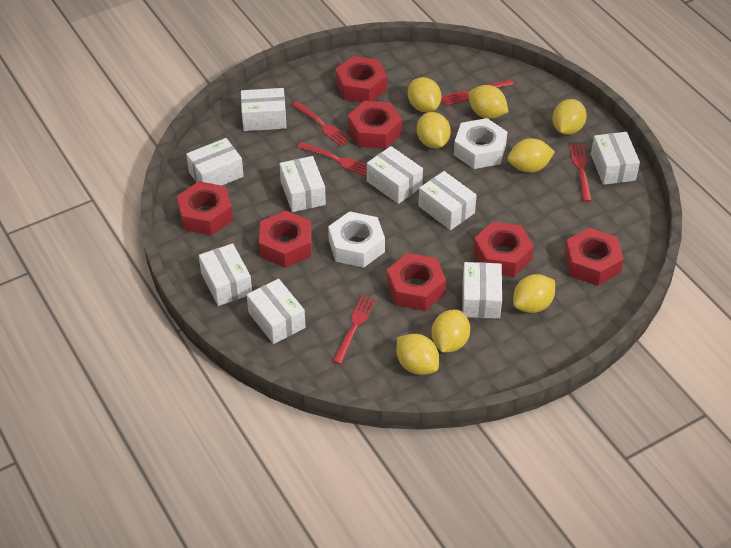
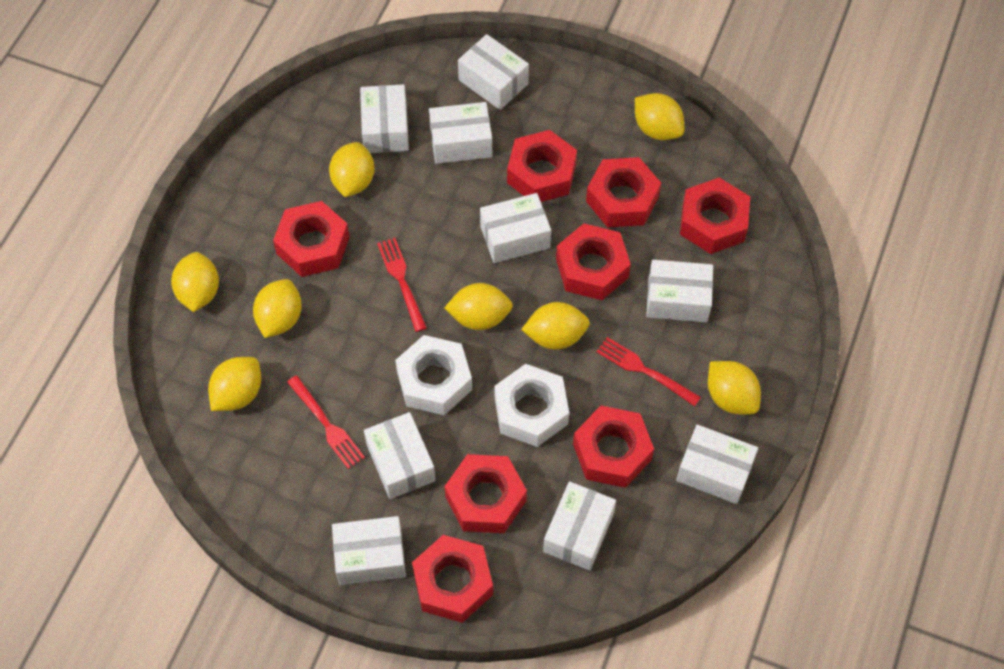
red fork: 5 -> 3
red nut: 7 -> 8

